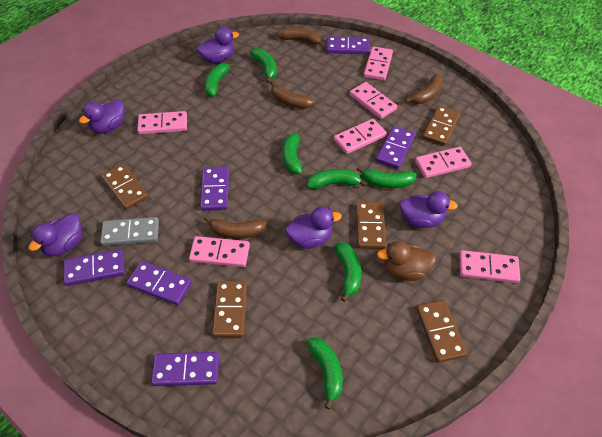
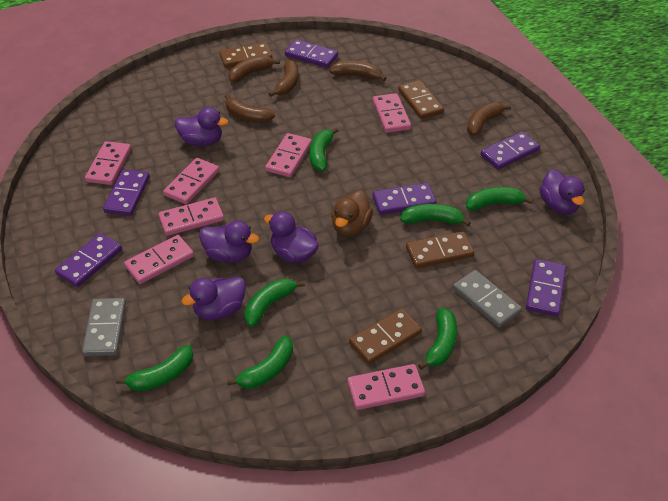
brown banana: 4 -> 5
brown domino: 5 -> 4
grey domino: 1 -> 2

